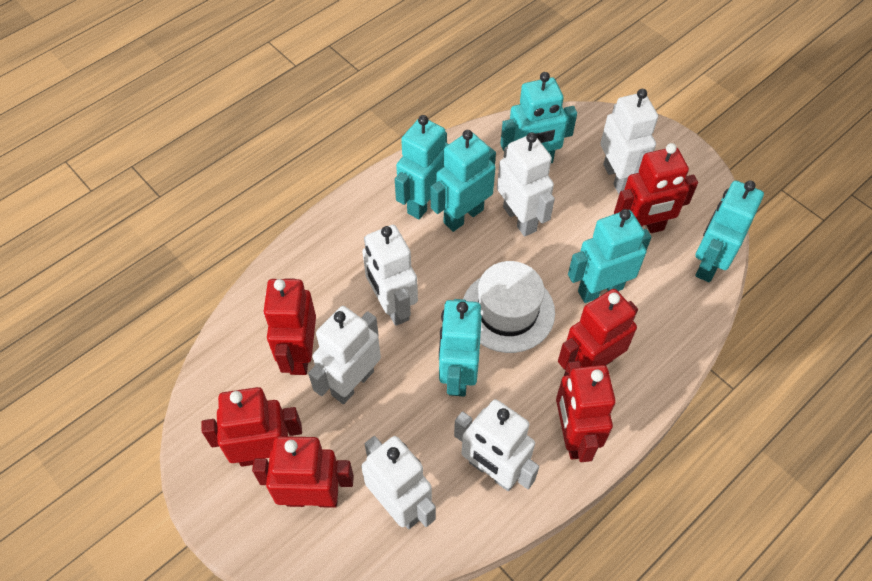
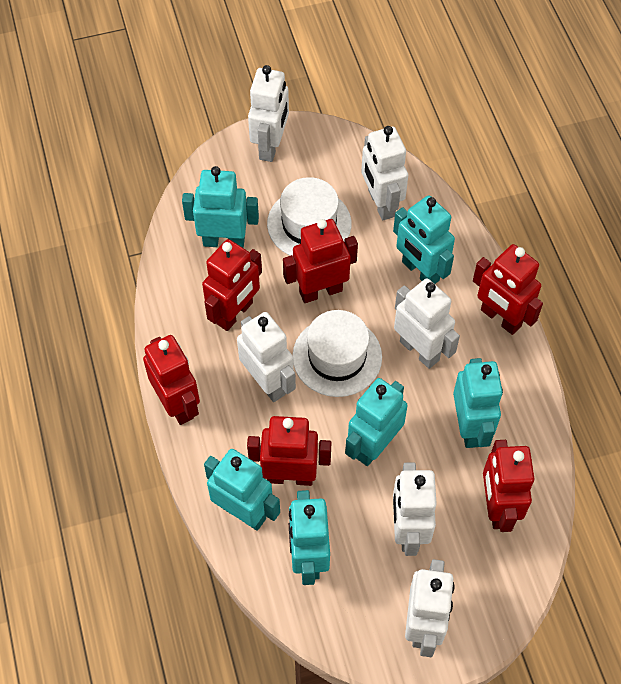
white hat: 1 -> 2

